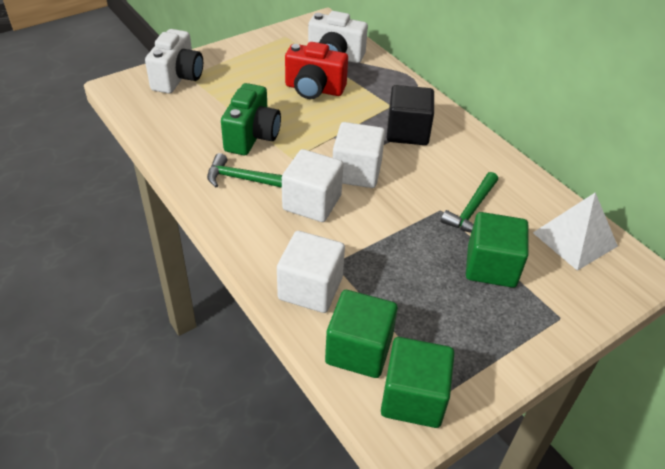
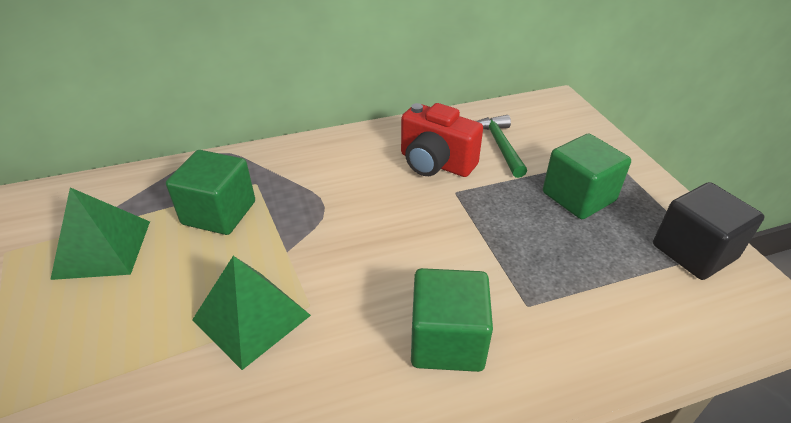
green camera: 1 -> 0
green hammer: 2 -> 1
green pyramid: 0 -> 2
white camera: 2 -> 0
white cube: 3 -> 0
white pyramid: 1 -> 0

